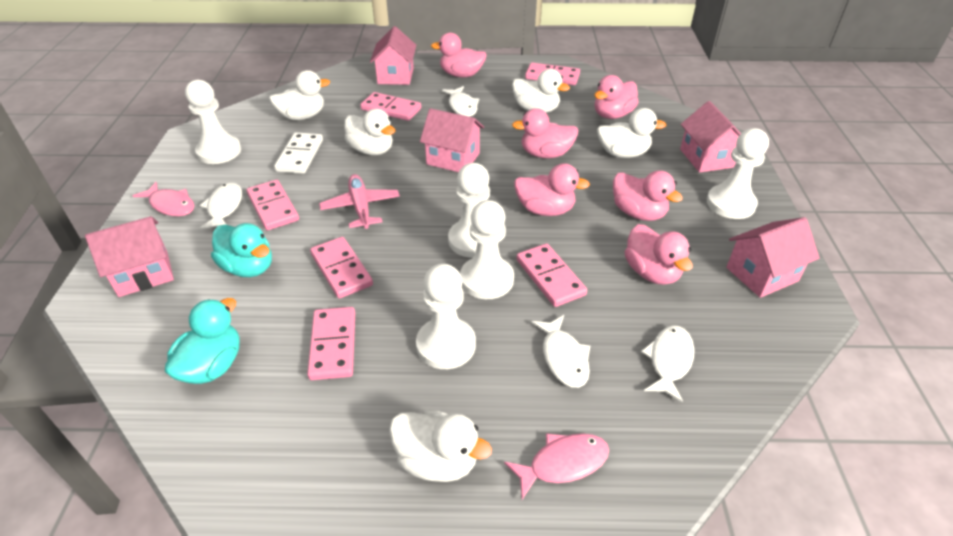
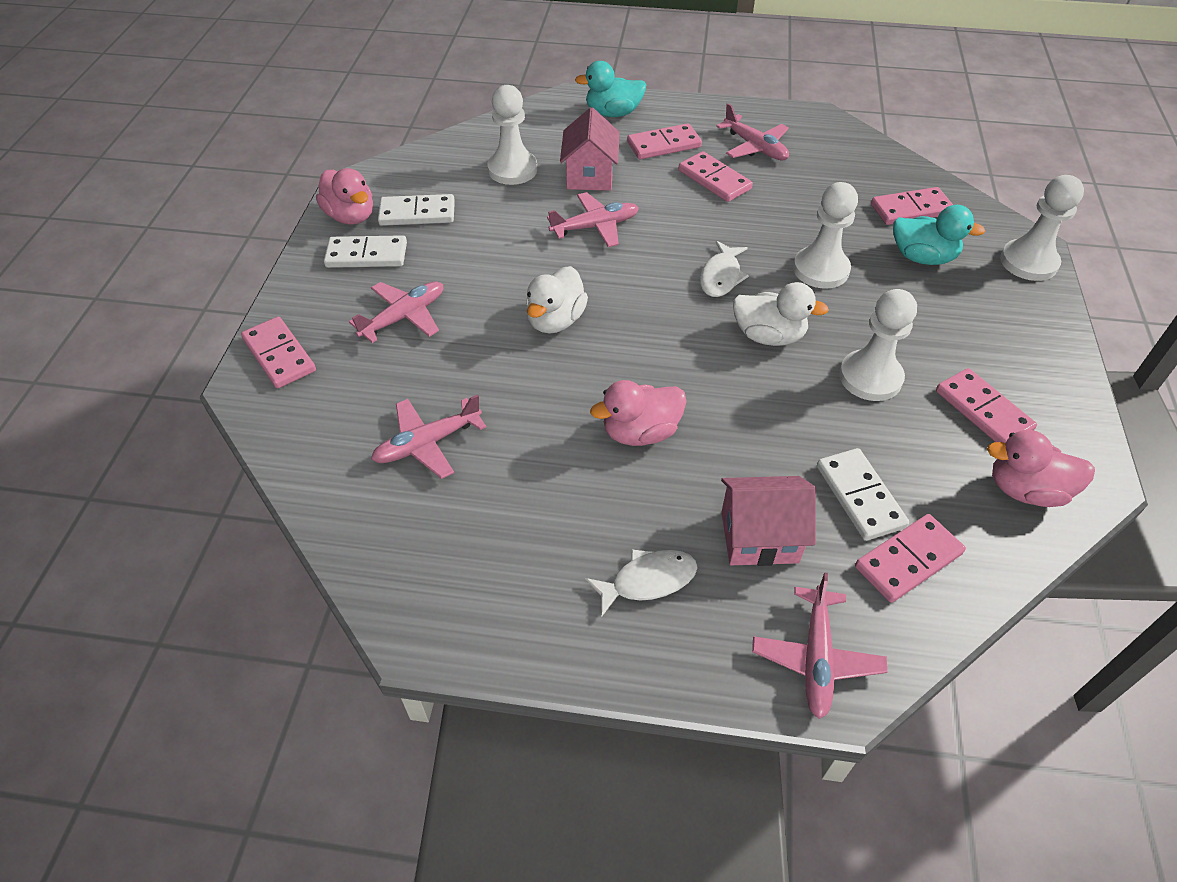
pink duck: 6 -> 3
pink fish: 2 -> 0
pink house: 5 -> 2
pink plane: 1 -> 5
white domino: 1 -> 3
white duck: 5 -> 2
white fish: 4 -> 2
white pawn: 5 -> 4

